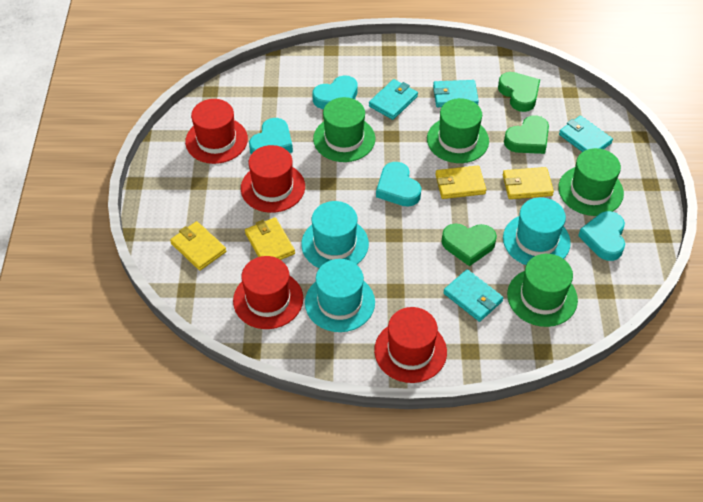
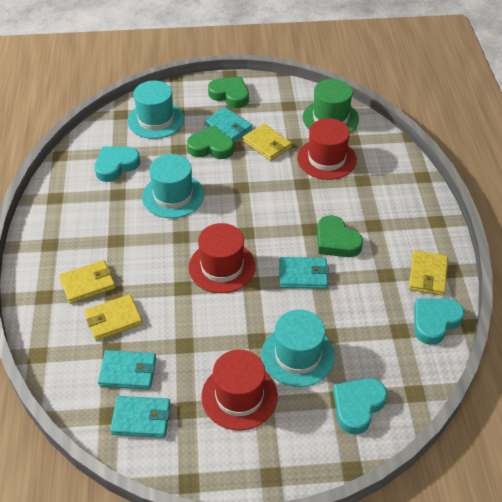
green hat: 4 -> 1
red hat: 4 -> 3
turquoise heart: 4 -> 3

